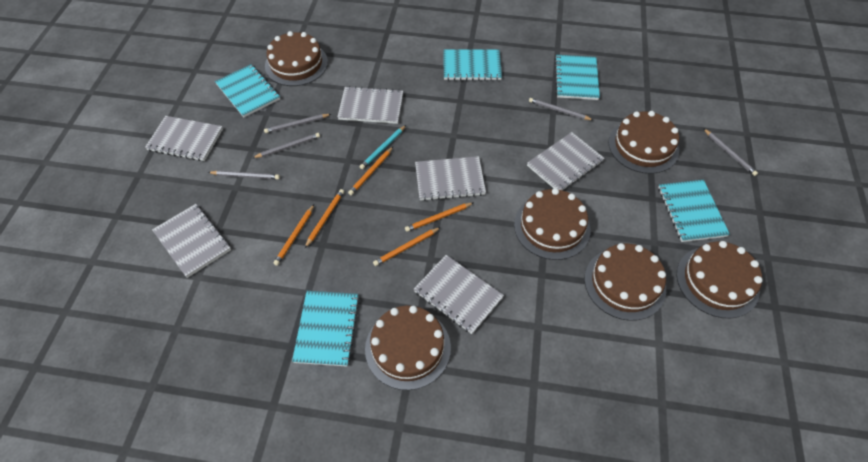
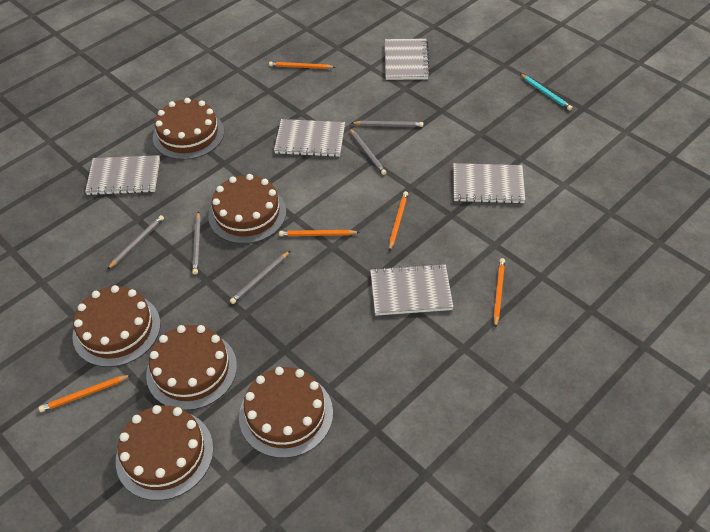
grey notebook: 6 -> 5
turquoise notebook: 5 -> 0

